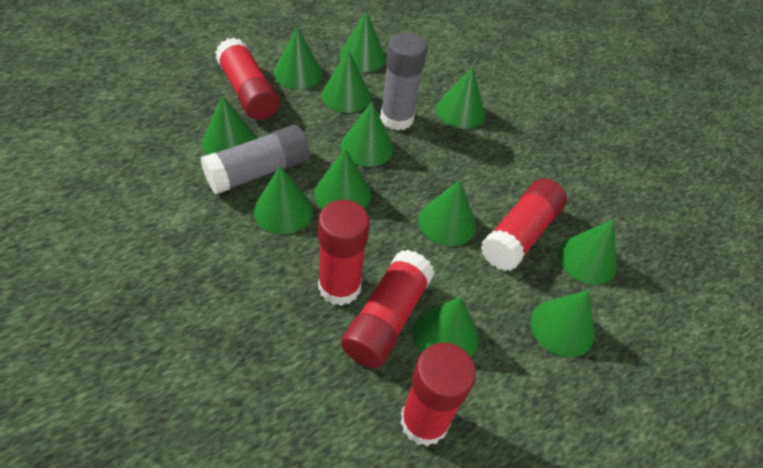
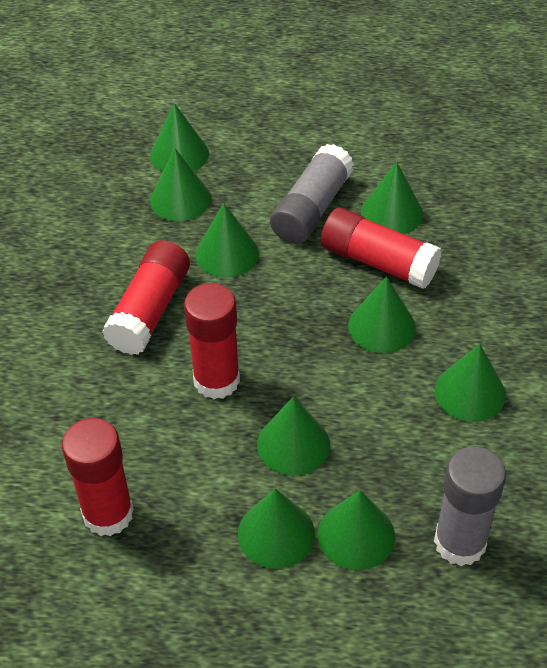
green cone: 12 -> 9
red glue stick: 5 -> 4

